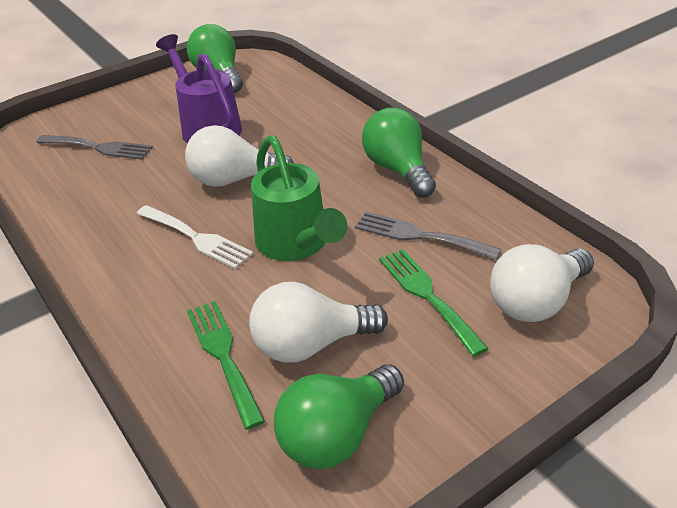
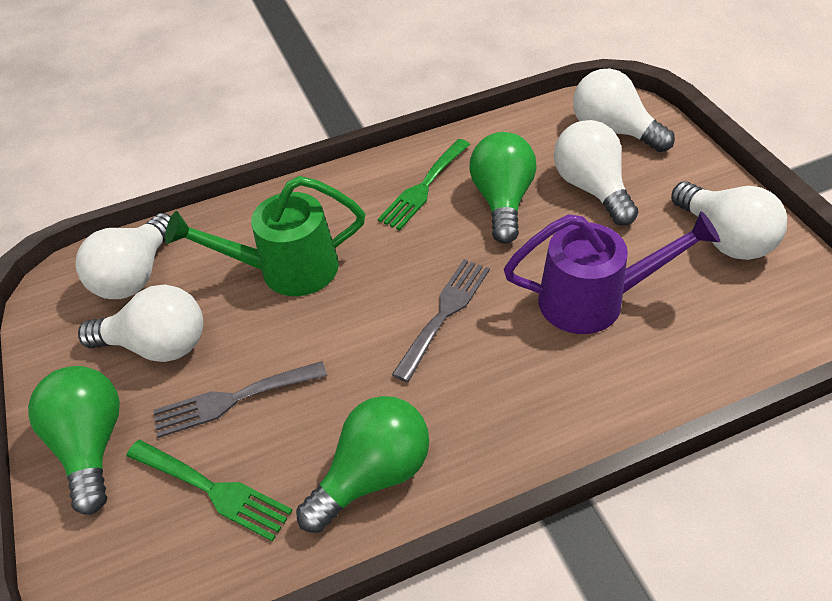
white fork: 1 -> 0
white light bulb: 3 -> 5

